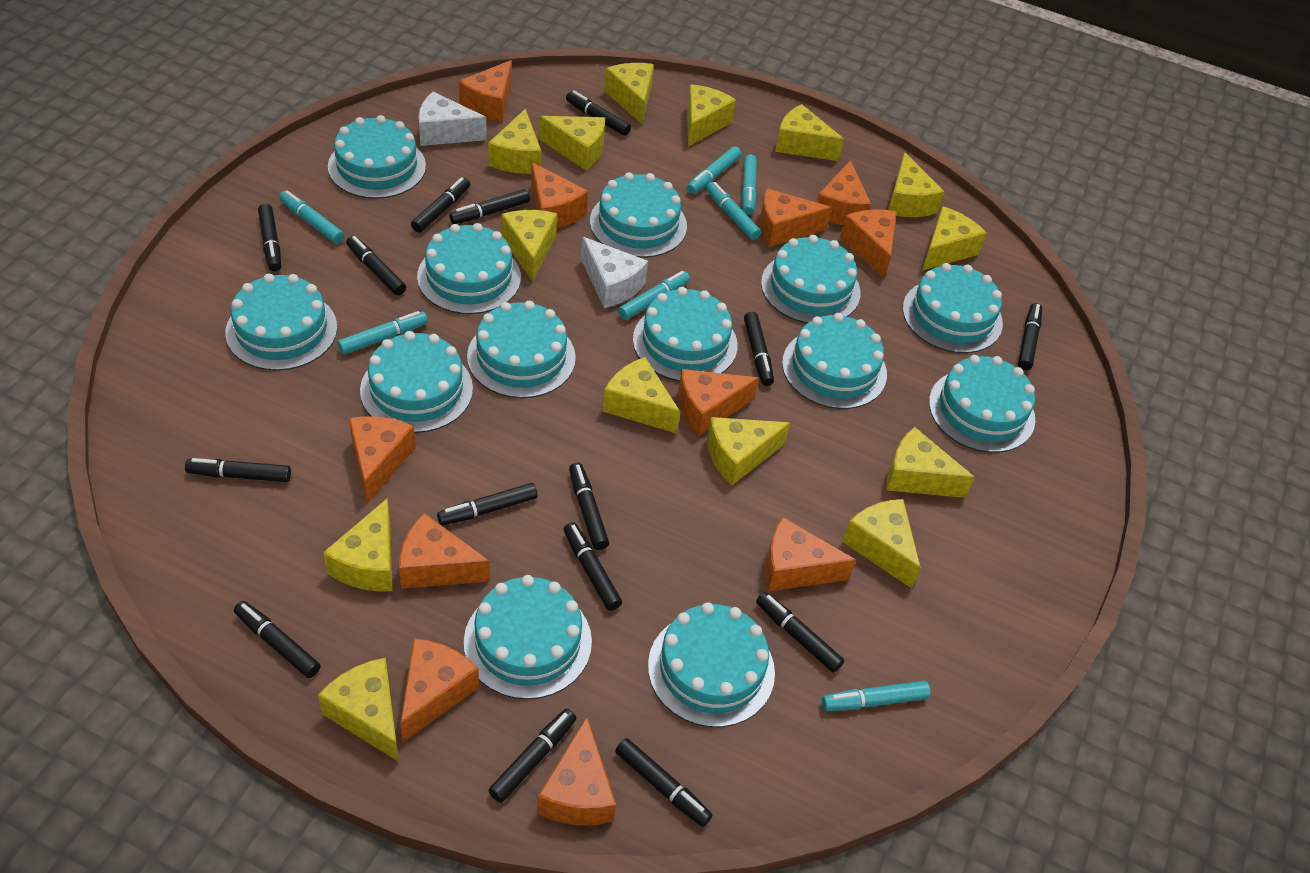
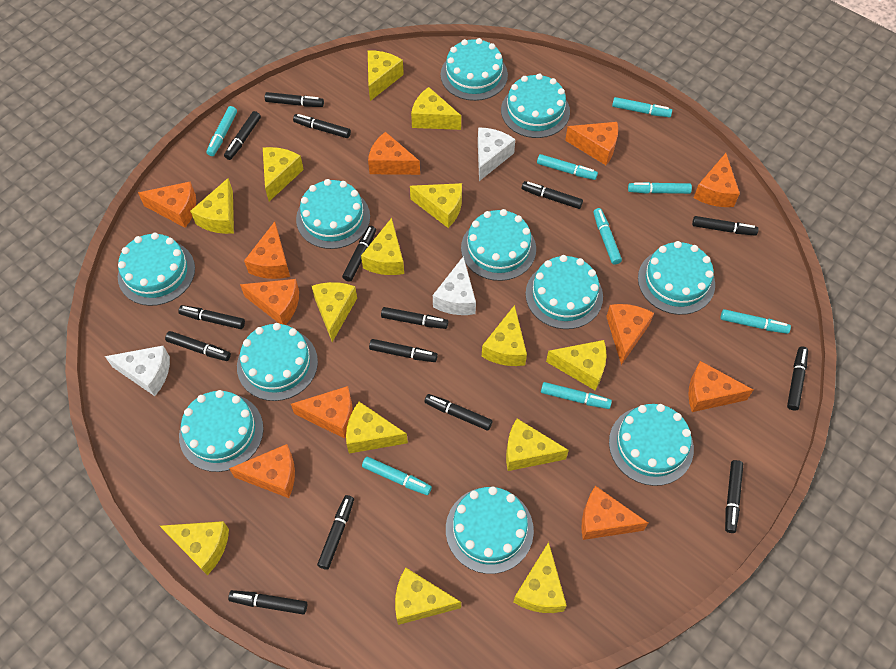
turquoise cake: 13 -> 11
turquoise marker: 7 -> 8
white cheese: 2 -> 3

